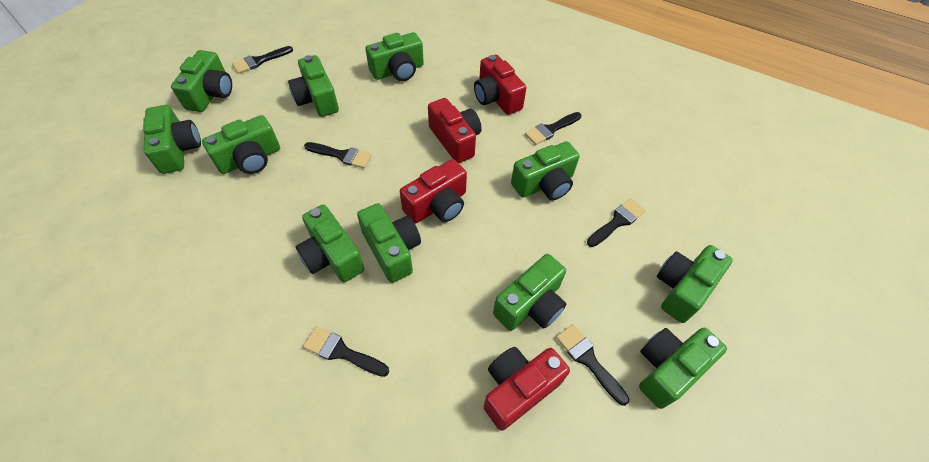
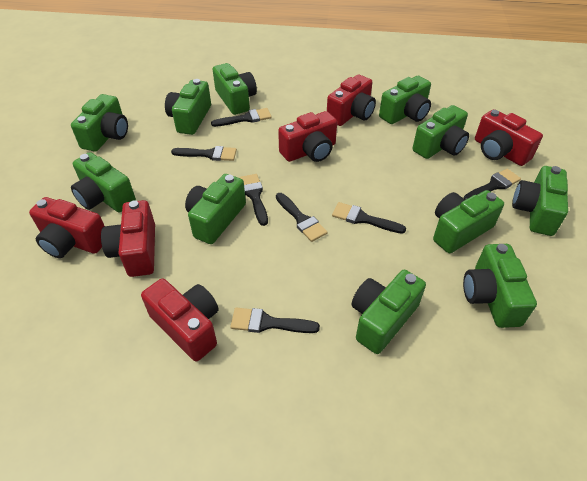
black brush: 6 -> 7
red camera: 4 -> 6

